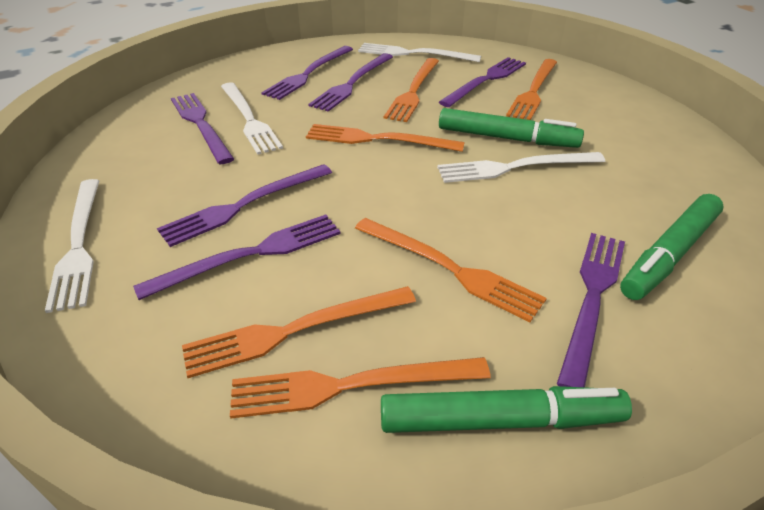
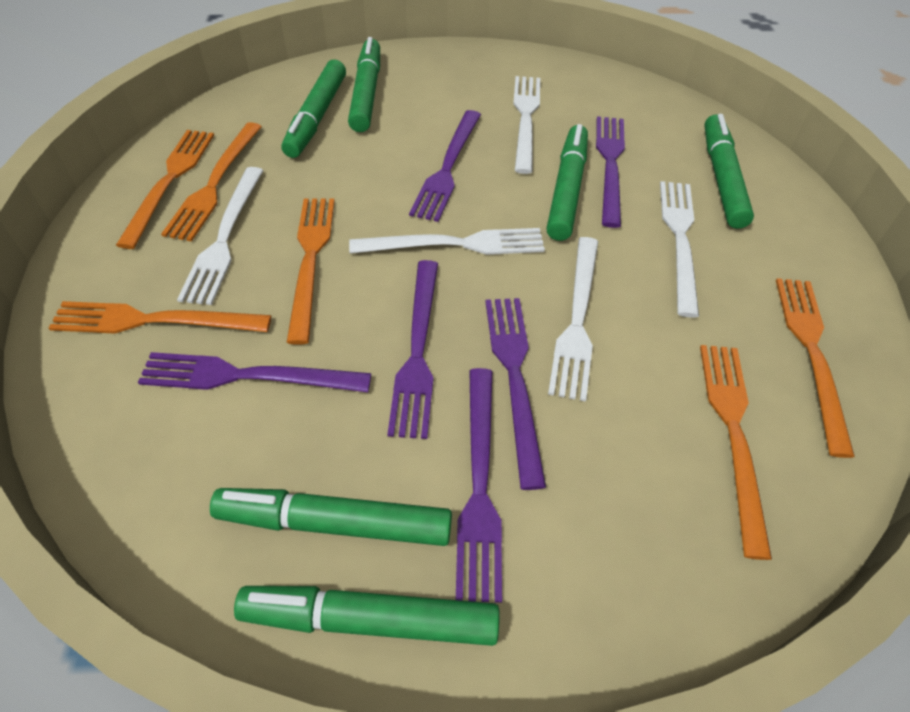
green marker: 3 -> 6
purple fork: 7 -> 6
white fork: 4 -> 5

